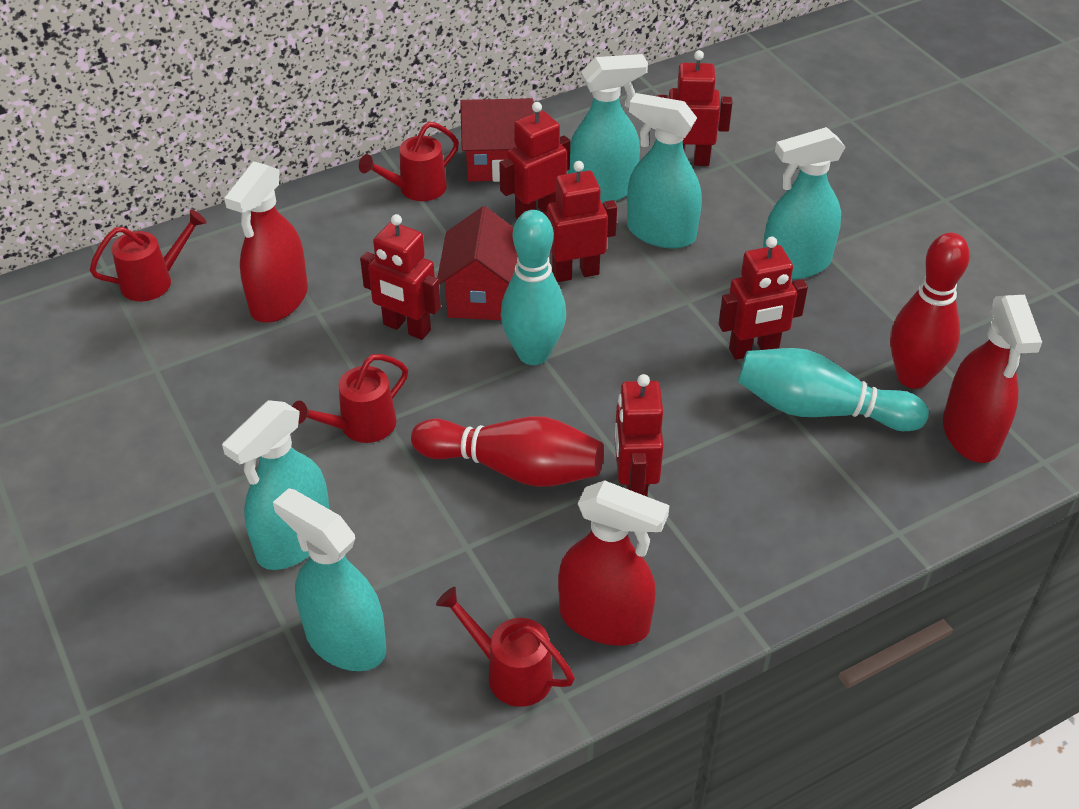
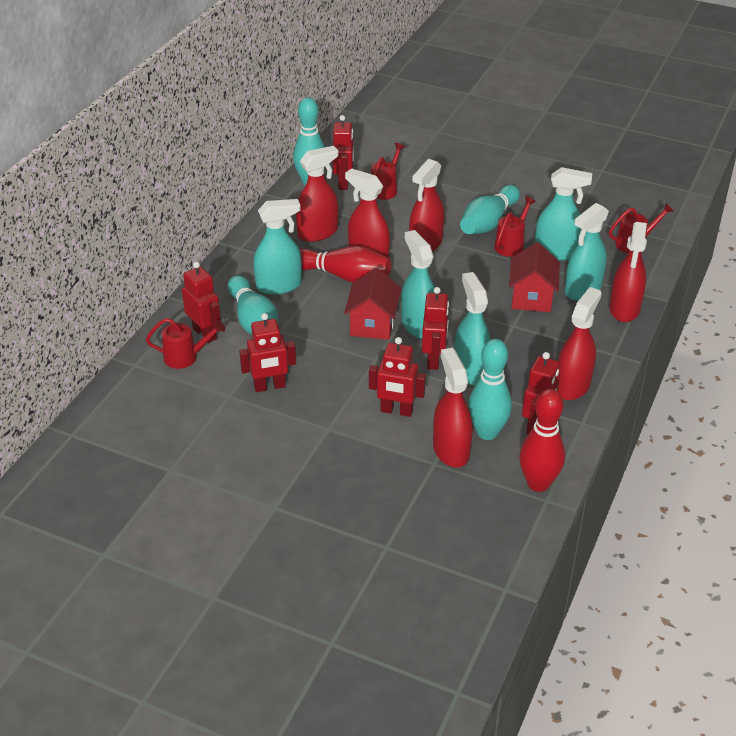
red spray bottle: 3 -> 6
turquoise bowling pin: 2 -> 4

